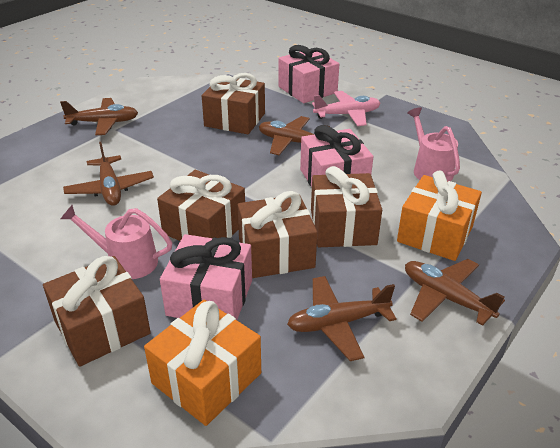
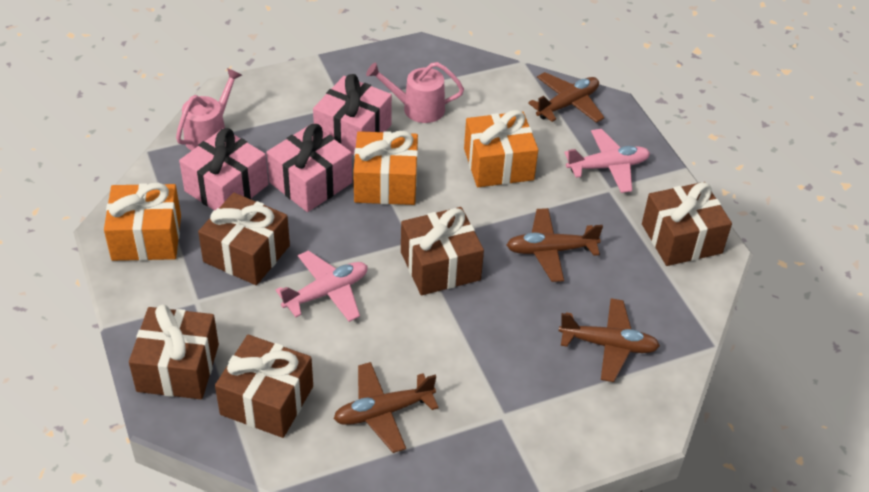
brown plane: 5 -> 4
orange gift: 2 -> 3
pink plane: 1 -> 2

